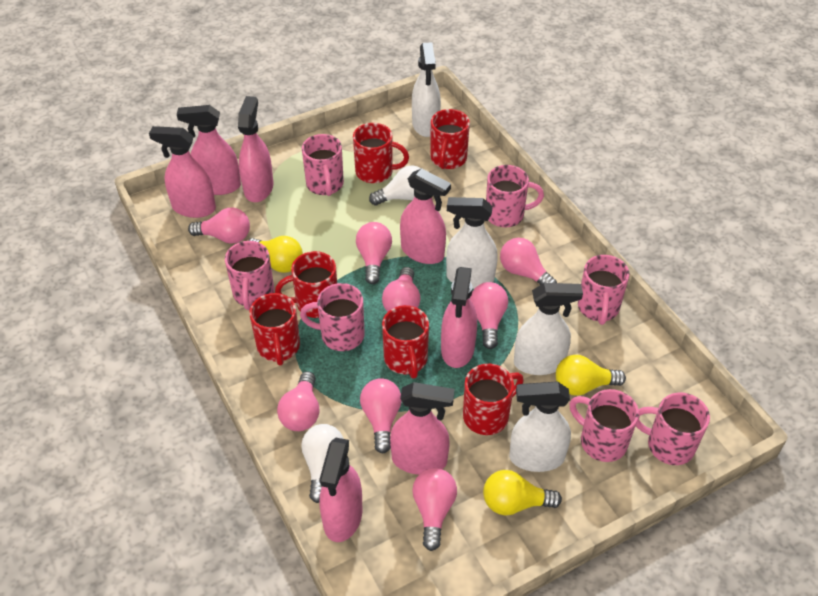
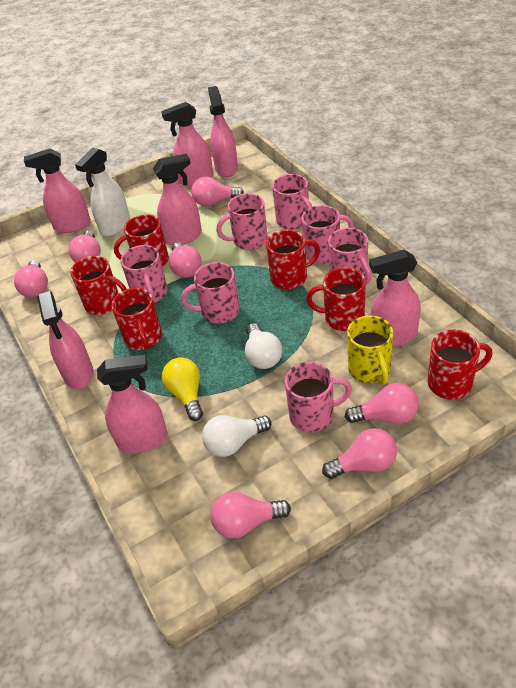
pink light bulb: 8 -> 7
white spray bottle: 4 -> 1
yellow light bulb: 3 -> 1
yellow mug: 0 -> 1

